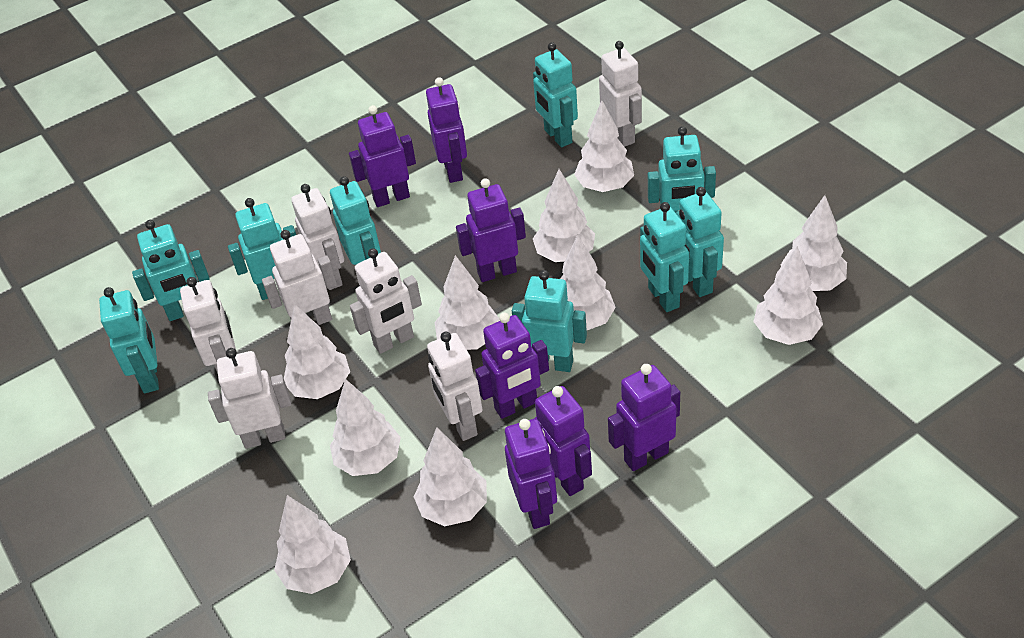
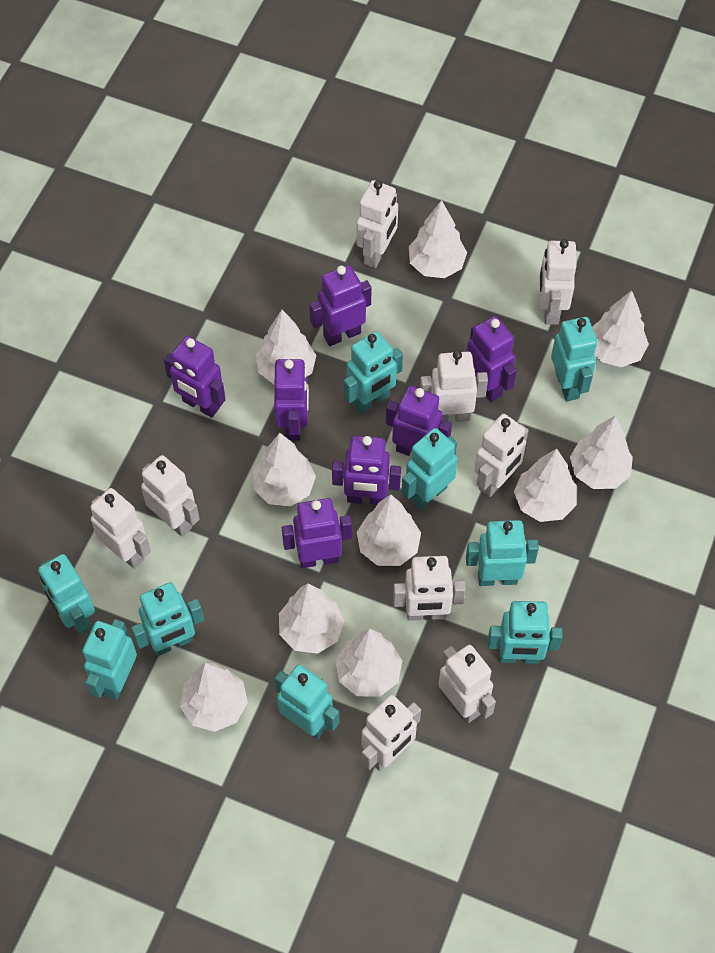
white robot: 7 -> 9

